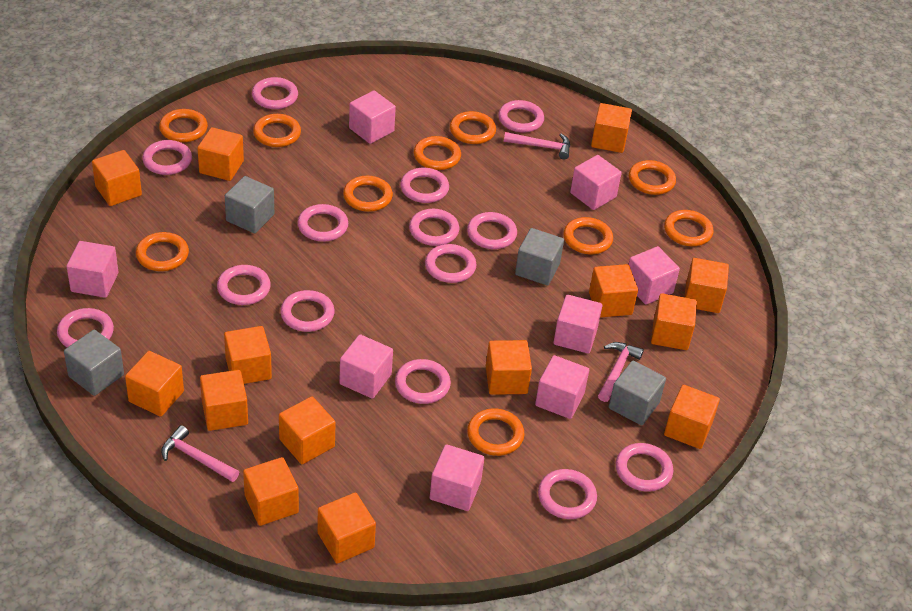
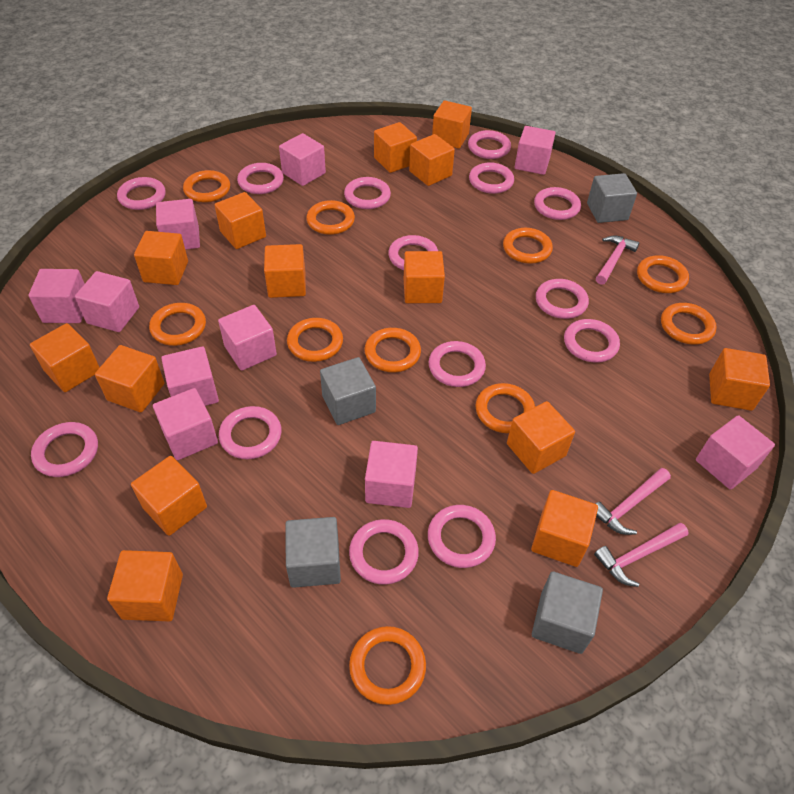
pink cube: 8 -> 10

